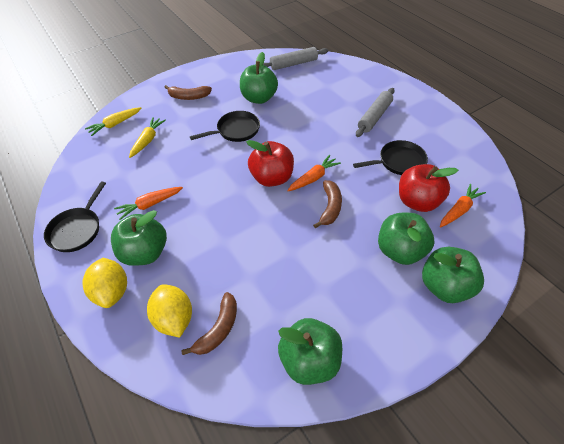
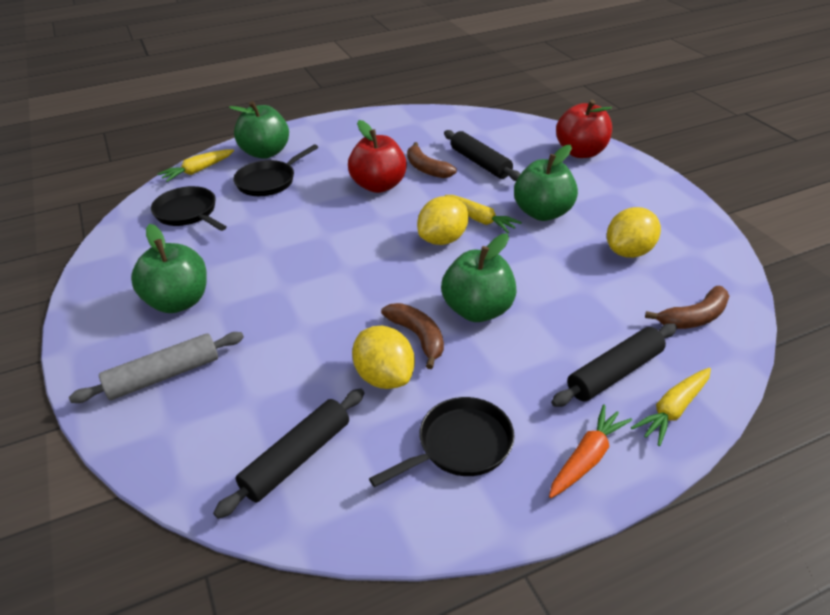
black rolling pin: 0 -> 3
green apple: 5 -> 4
grey rolling pin: 2 -> 1
orange carrot: 3 -> 1
yellow carrot: 2 -> 3
yellow lemon: 2 -> 3

